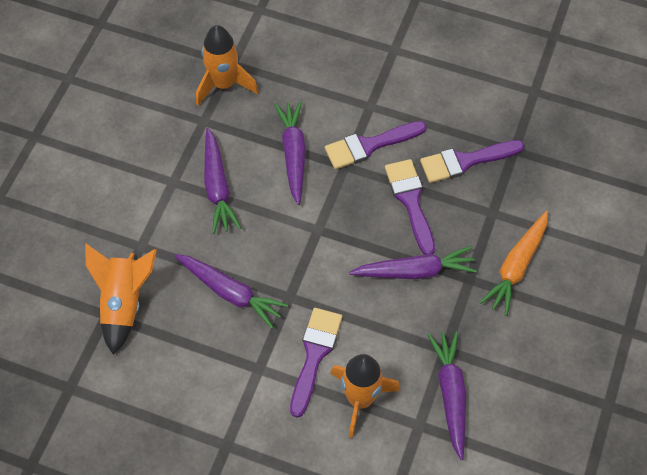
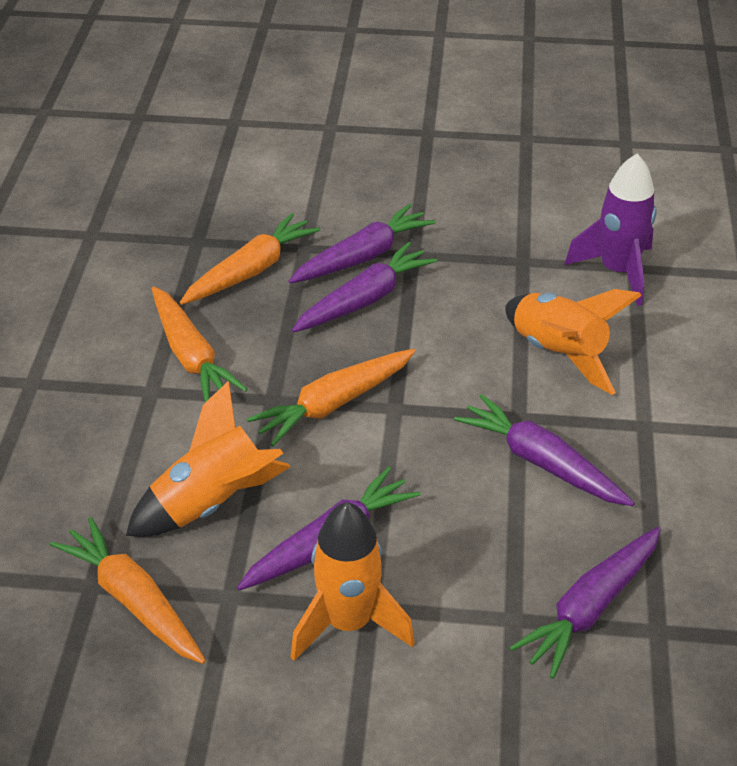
orange carrot: 1 -> 4
purple brush: 4 -> 0
purple rocket: 0 -> 1

